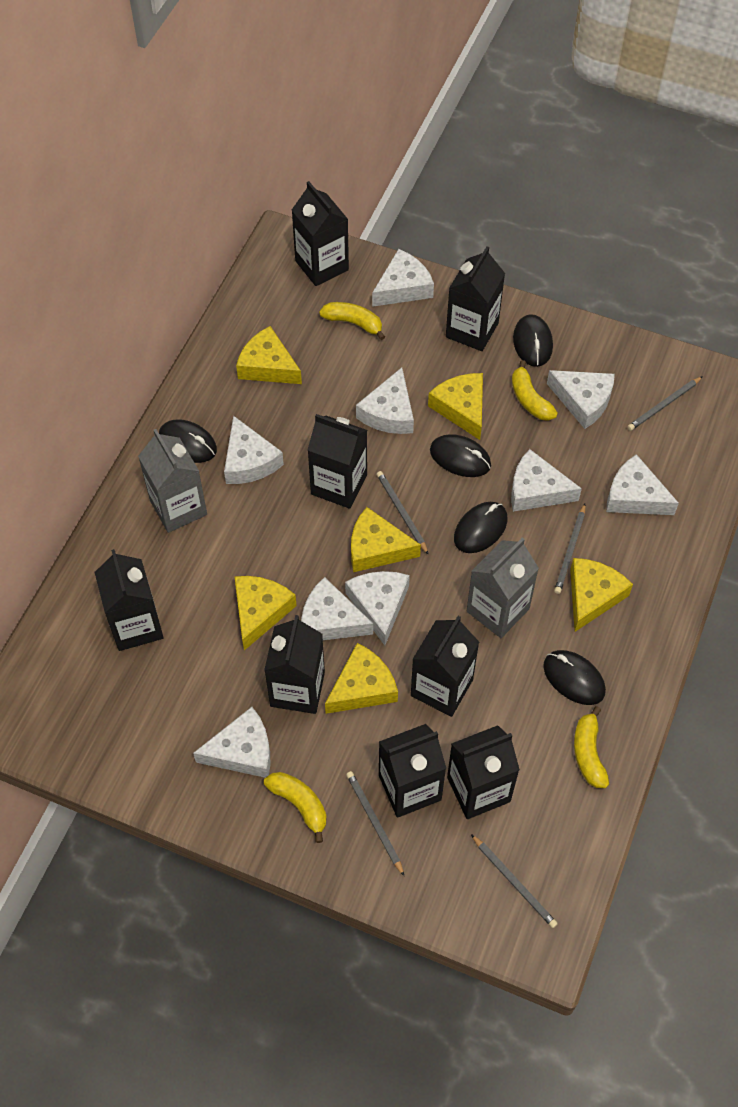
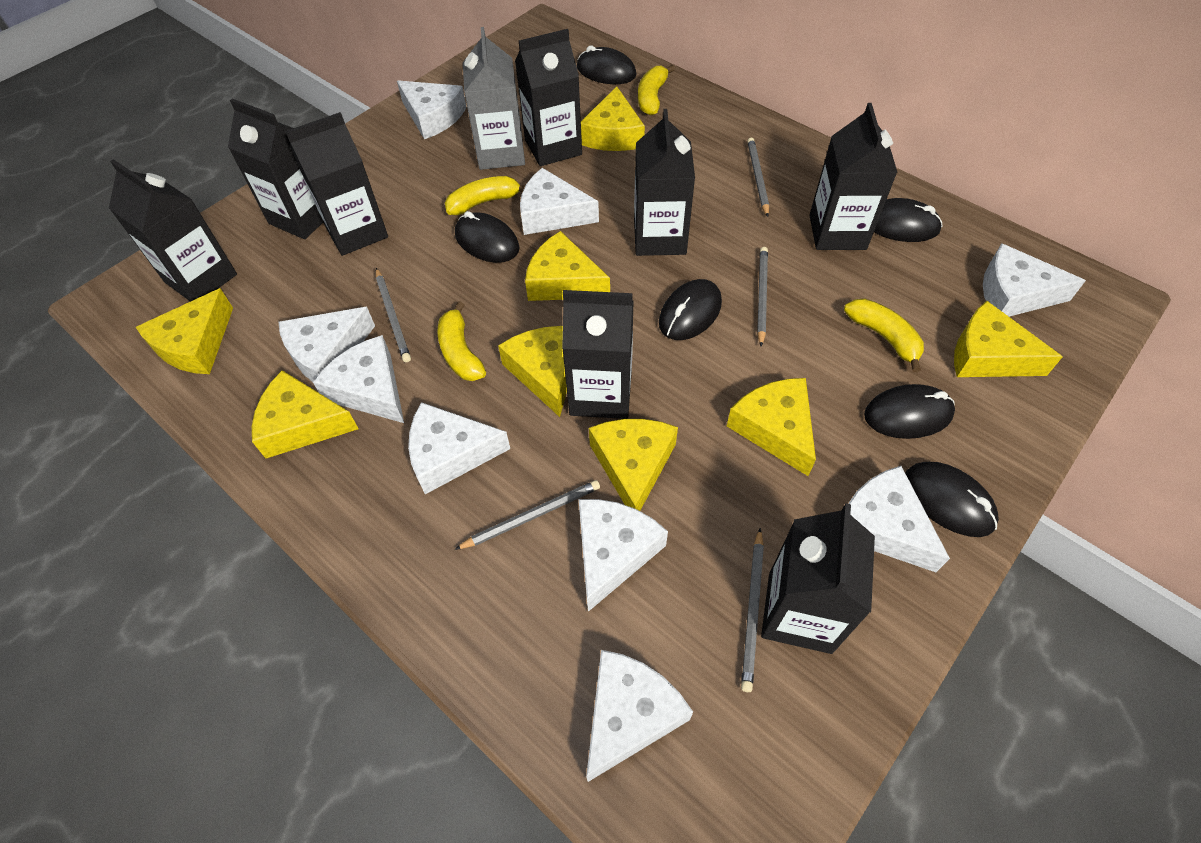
black mouse: 5 -> 6
grey carton: 2 -> 1
yellow cheese: 6 -> 8

